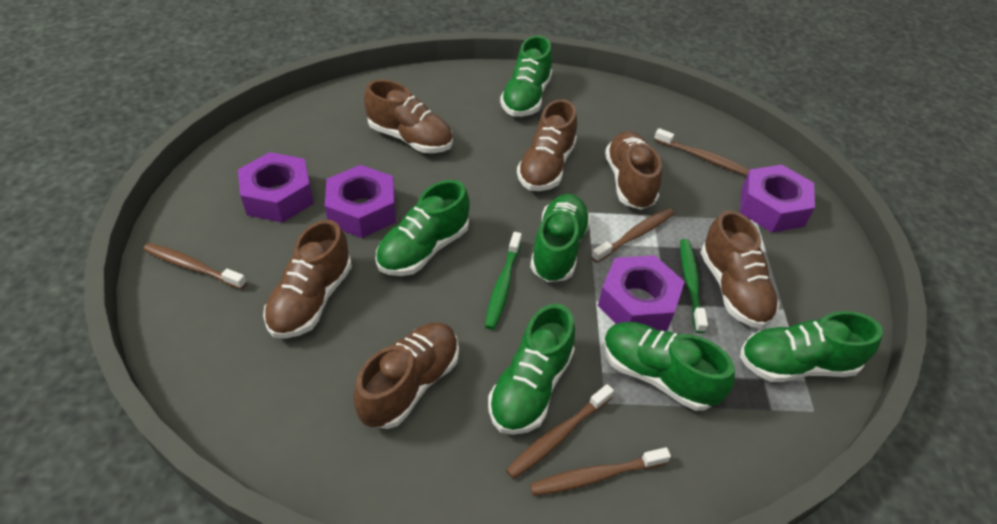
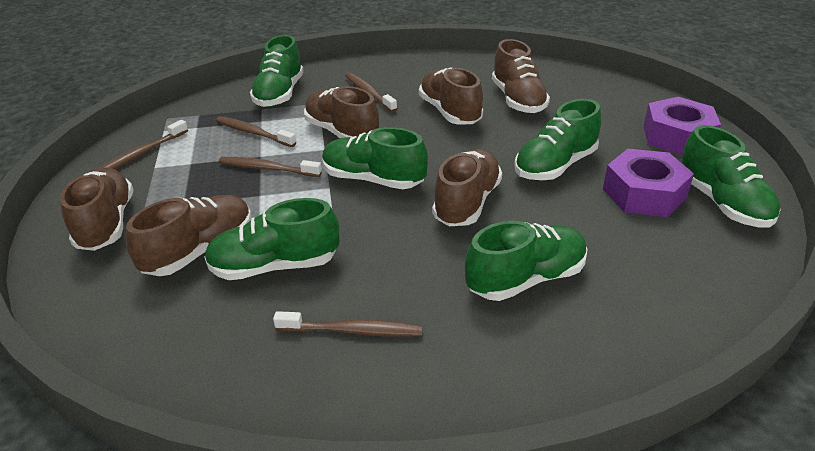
green toothbrush: 2 -> 0
purple nut: 4 -> 2

